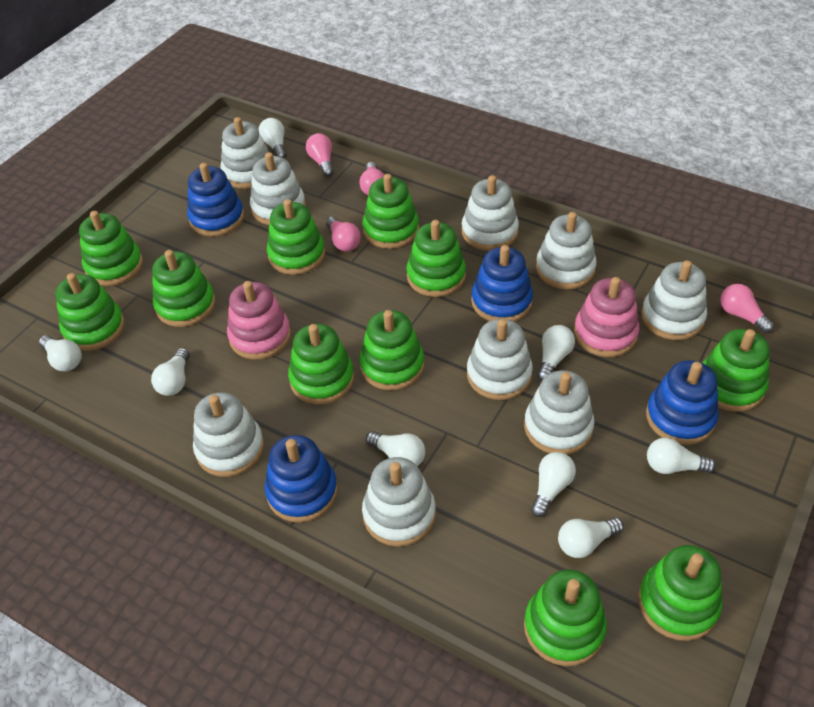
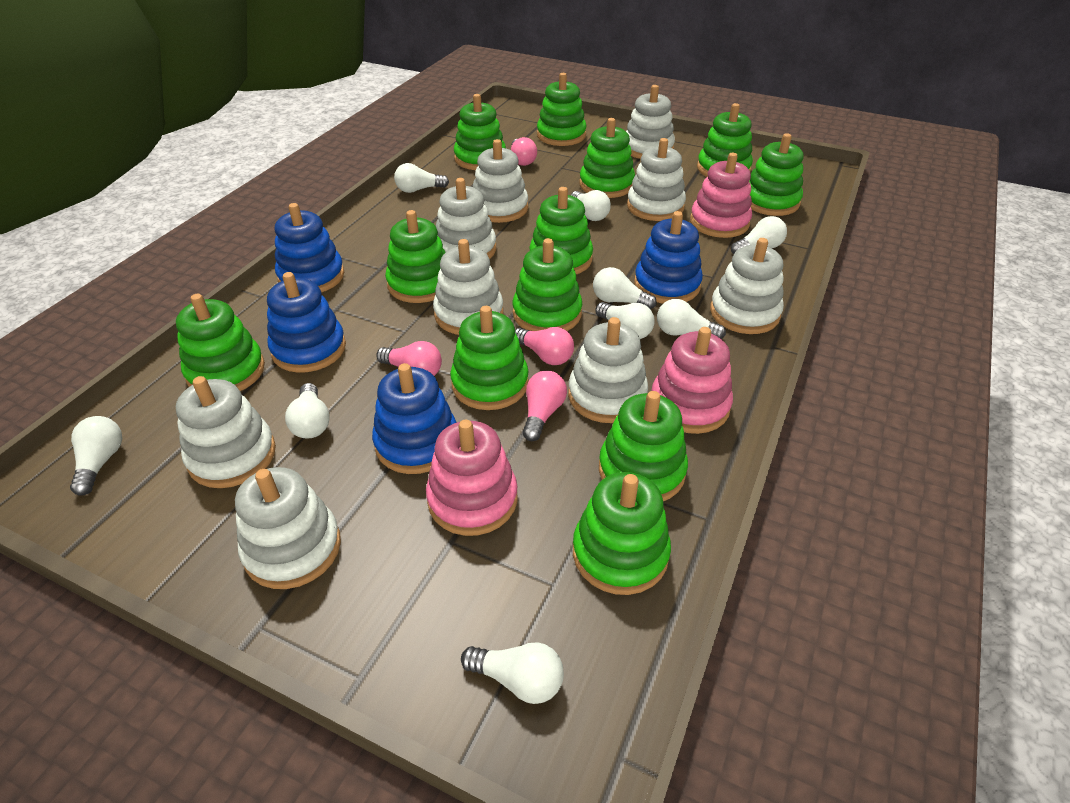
green stacking toy: 11 -> 12
pink stacking toy: 2 -> 3
white light bulb: 8 -> 9

